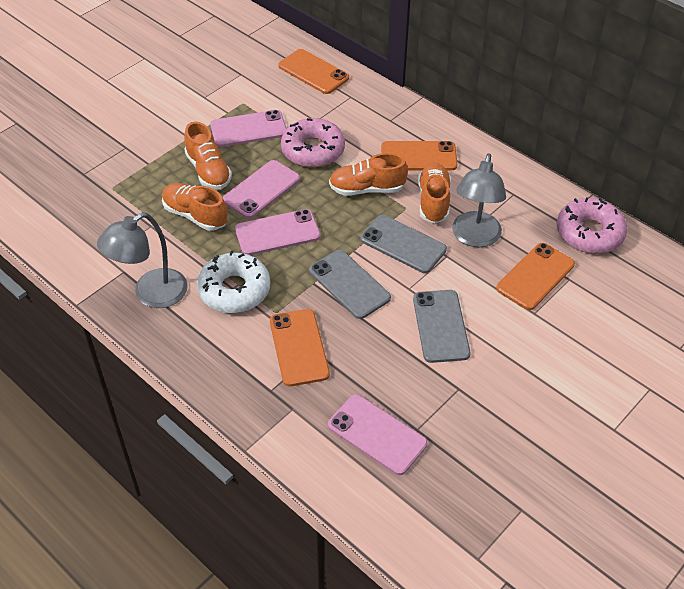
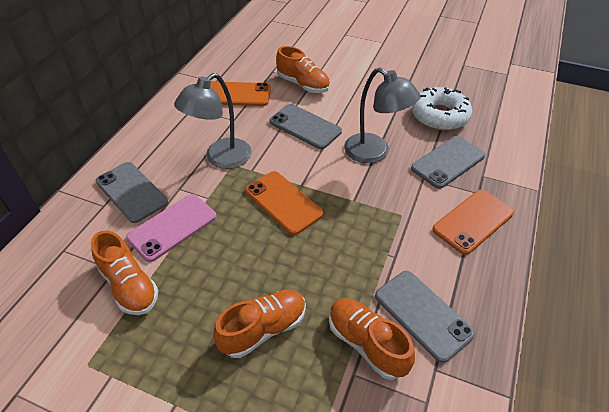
grey phone: 3 -> 4
orange phone: 4 -> 3
pink donut: 2 -> 0
pink phone: 4 -> 1

